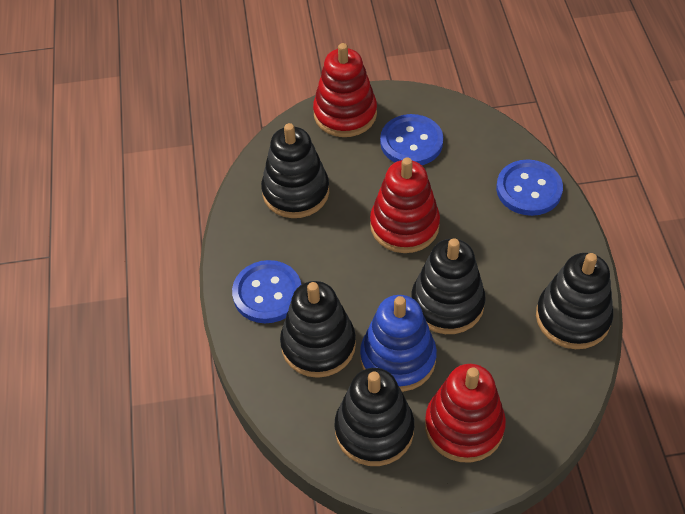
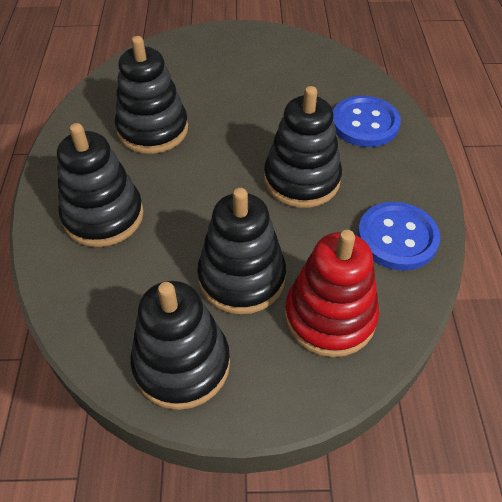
blue button: 3 -> 2
blue stacking toy: 1 -> 0
red stacking toy: 3 -> 1

